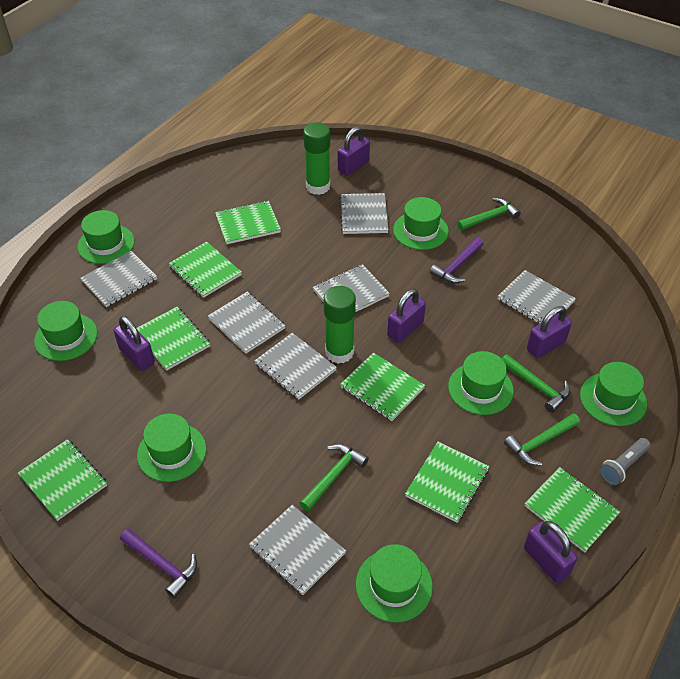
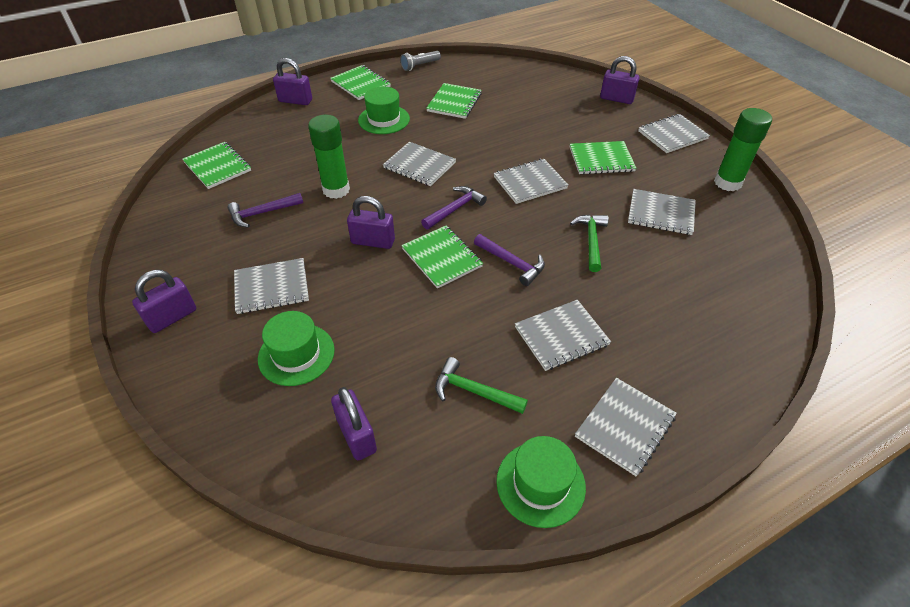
green hammer: 4 -> 2
green hat: 7 -> 3
green notebook: 7 -> 5
purple hammer: 2 -> 3

